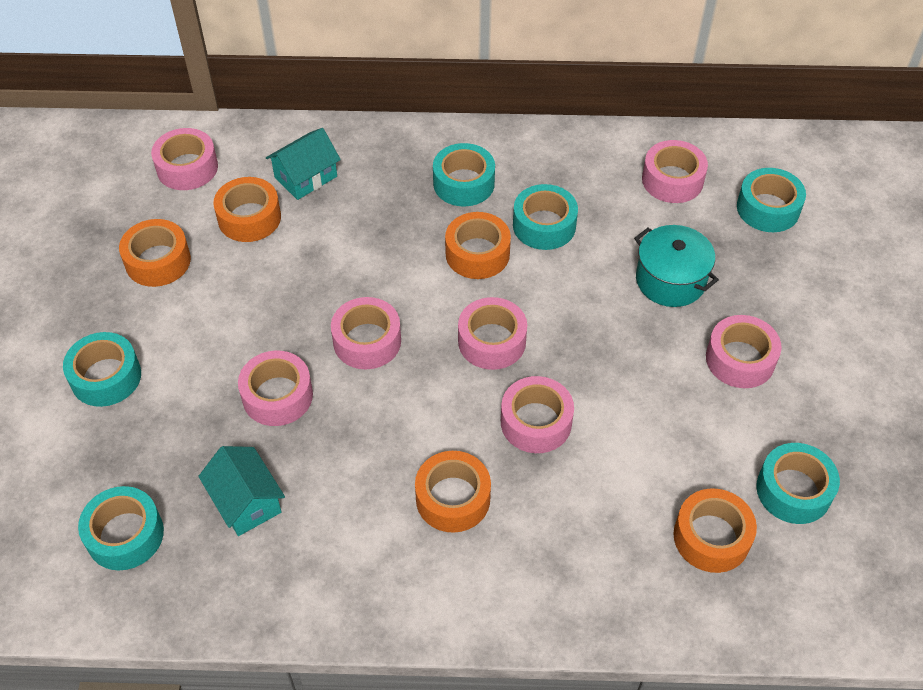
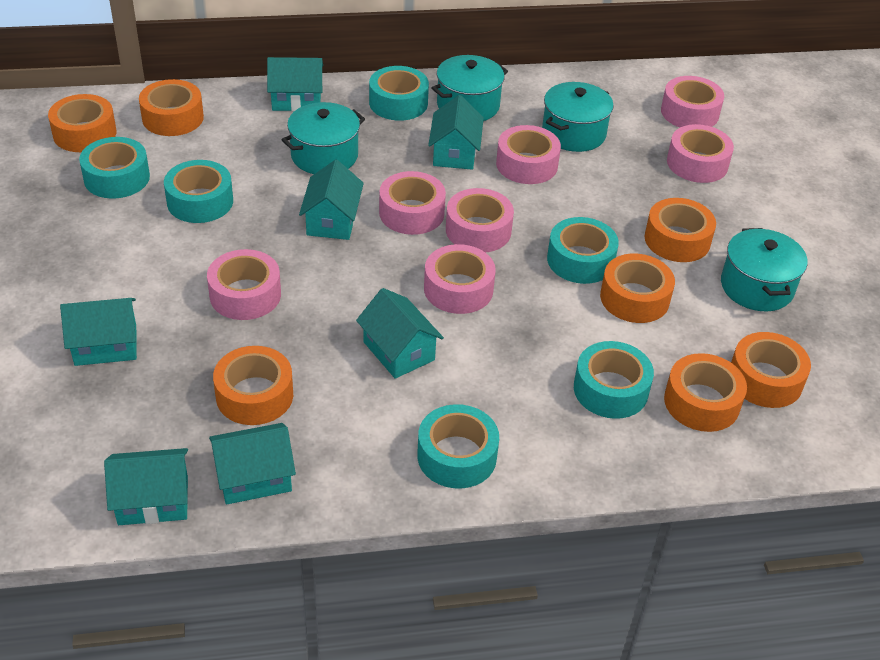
orange tape: 5 -> 7
turquoise house: 2 -> 7
turquoise pot: 1 -> 4

